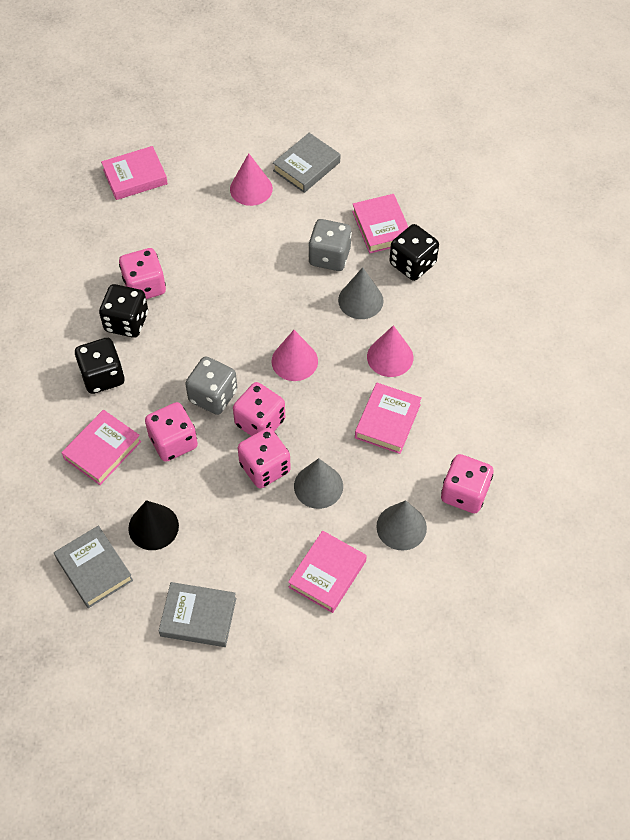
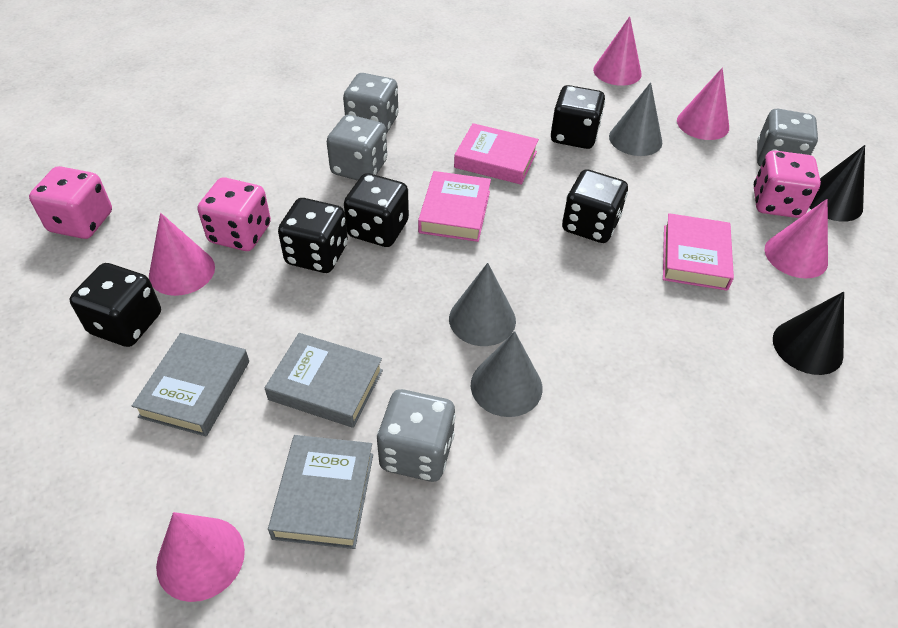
black cone: 1 -> 2
black dice: 3 -> 5
grey dice: 2 -> 4
pink book: 5 -> 3
pink cone: 3 -> 5
pink dice: 5 -> 3

